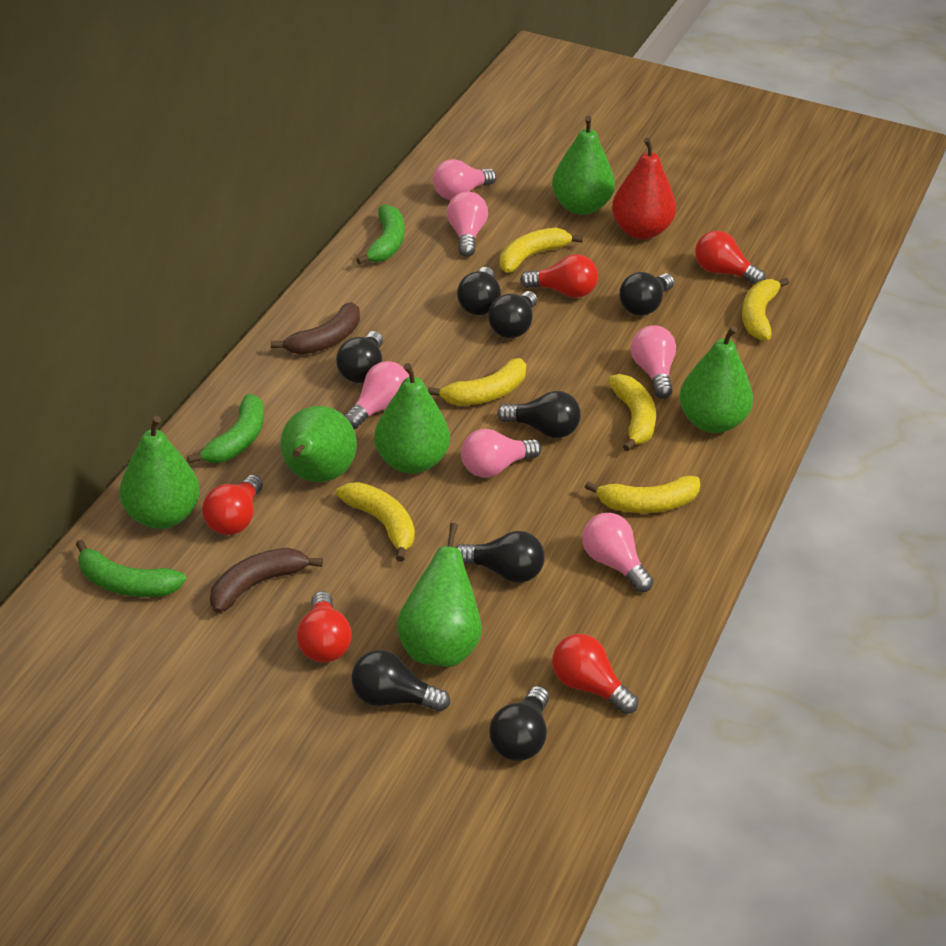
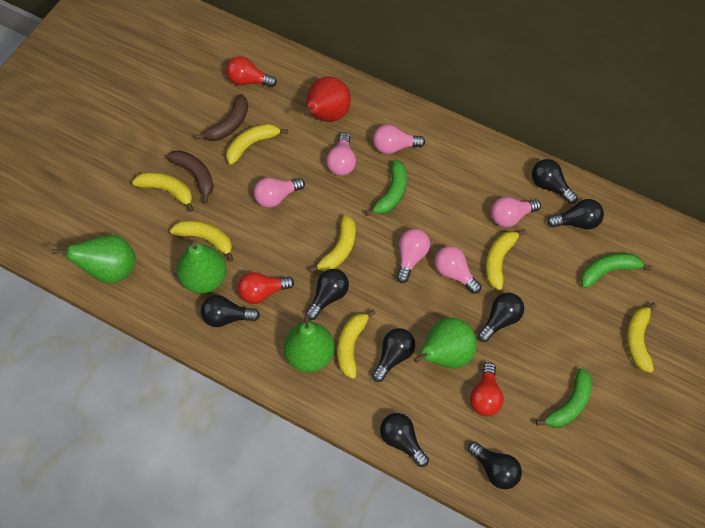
green pear: 6 -> 4
red light bulb: 5 -> 3
yellow banana: 6 -> 7

